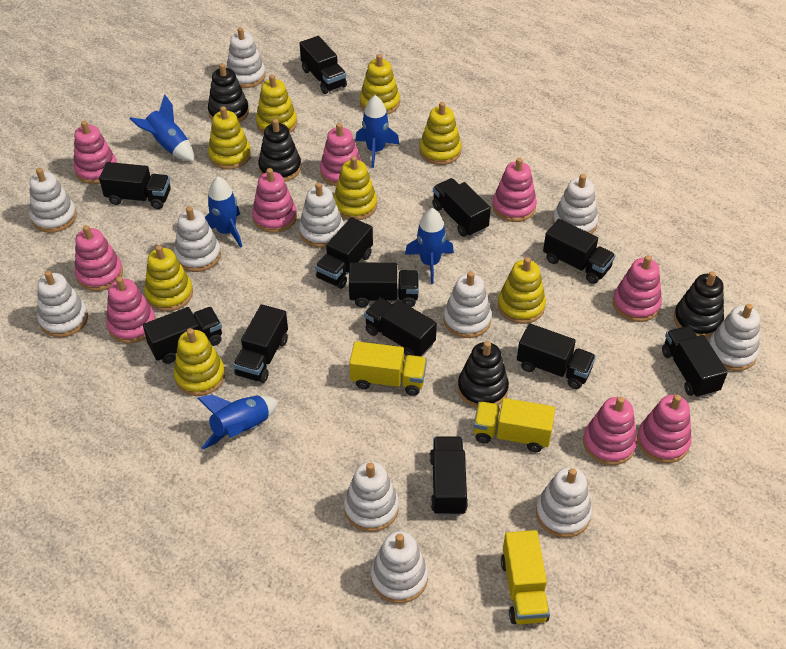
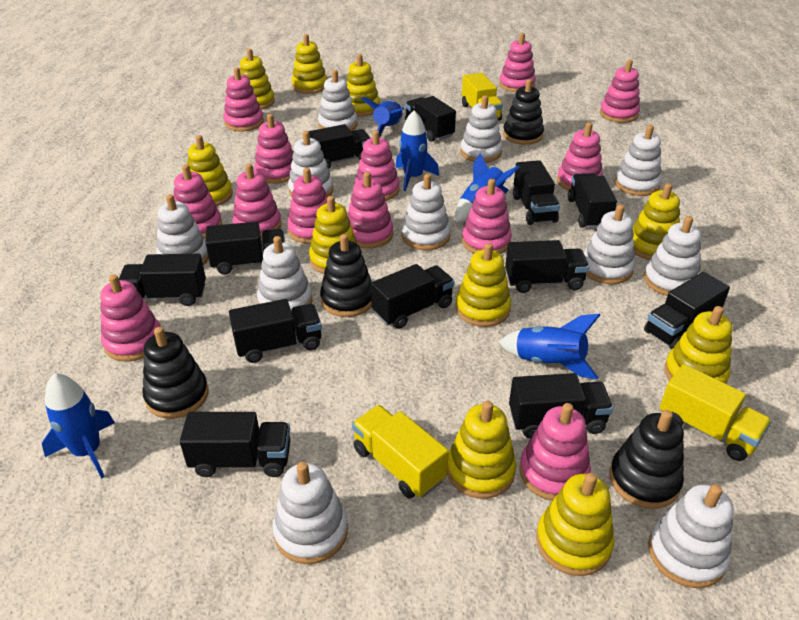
pink stacking toy: 9 -> 13
yellow stacking toy: 8 -> 10

